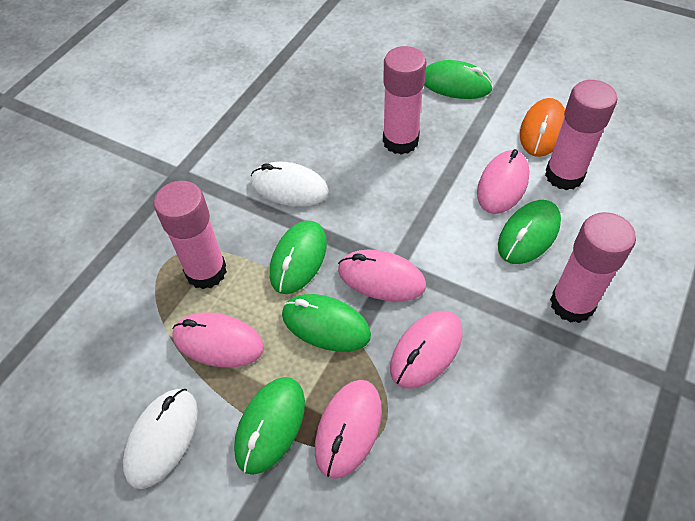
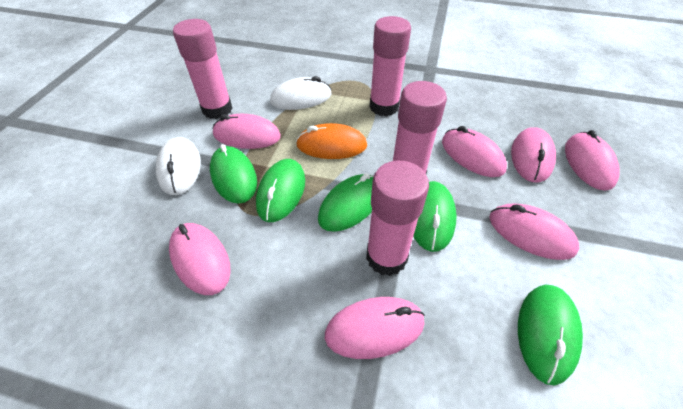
pink mouse: 5 -> 7

